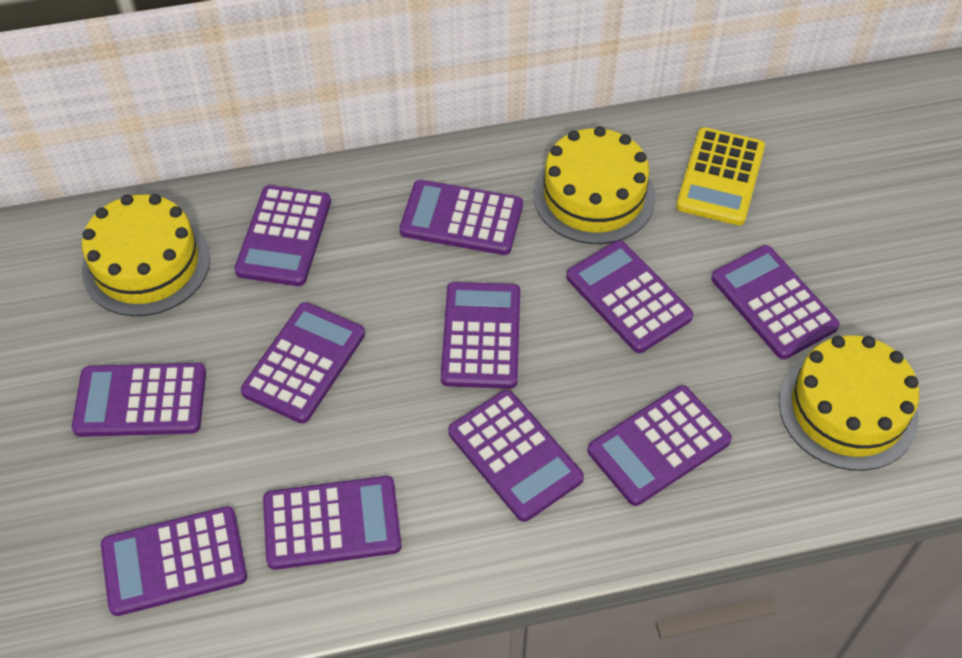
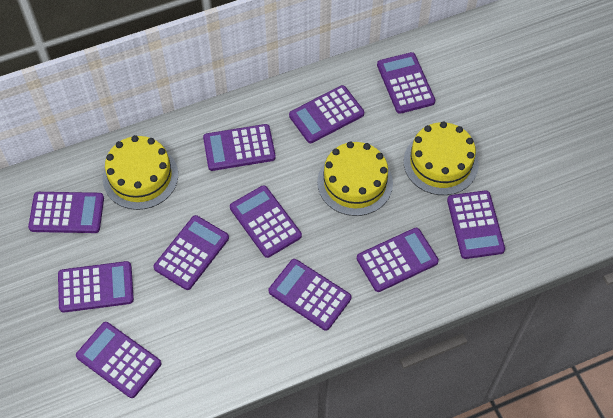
yellow calculator: 1 -> 0

